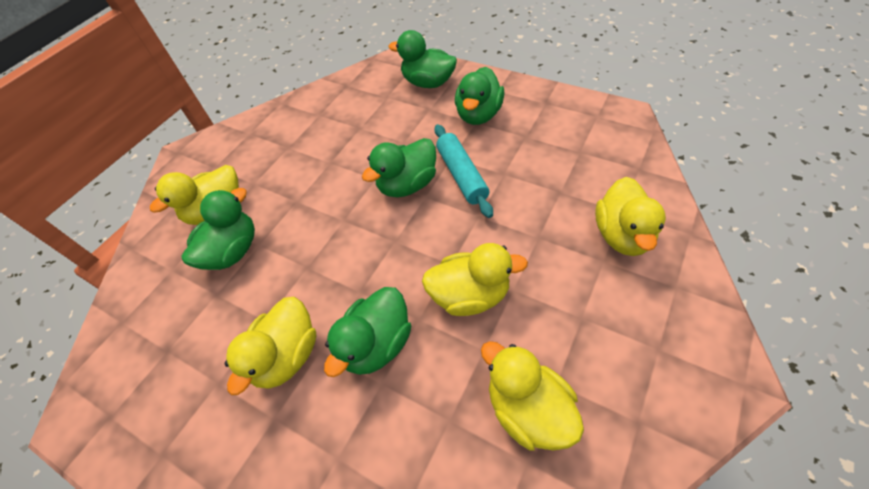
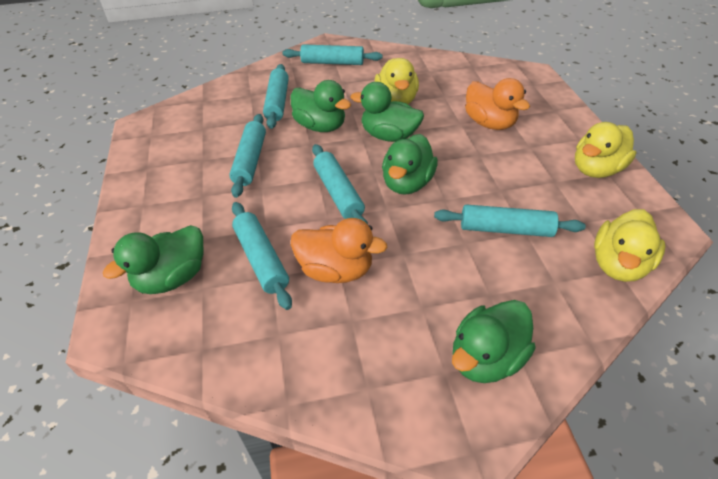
orange duck: 0 -> 2
turquoise rolling pin: 1 -> 6
yellow duck: 5 -> 3

